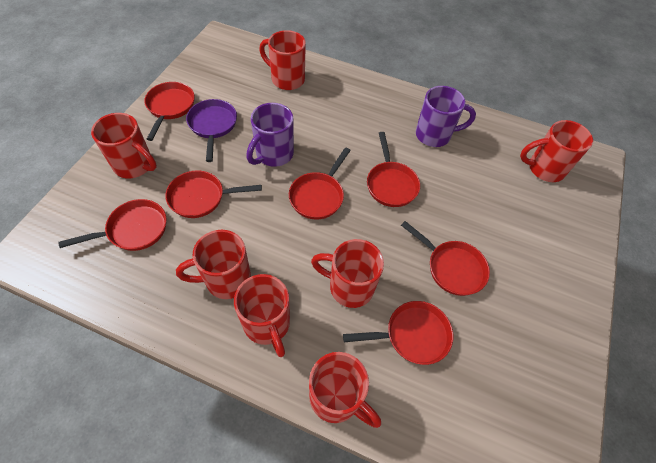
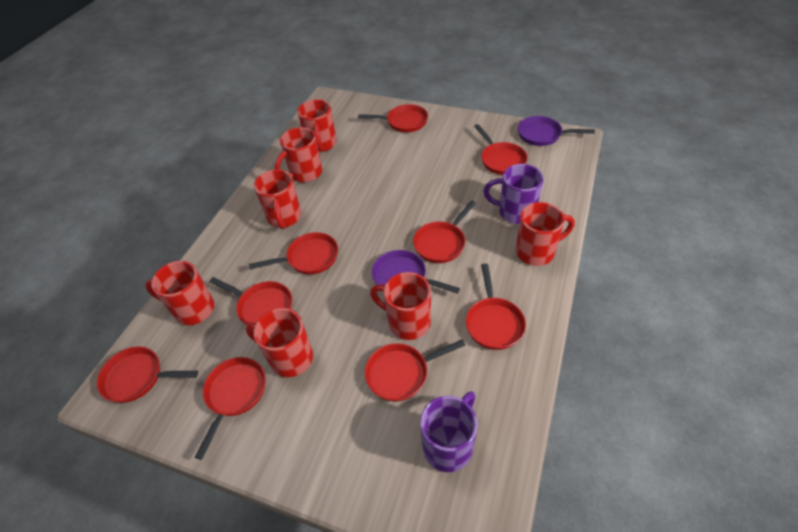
purple pan: 1 -> 2
red pan: 7 -> 9

